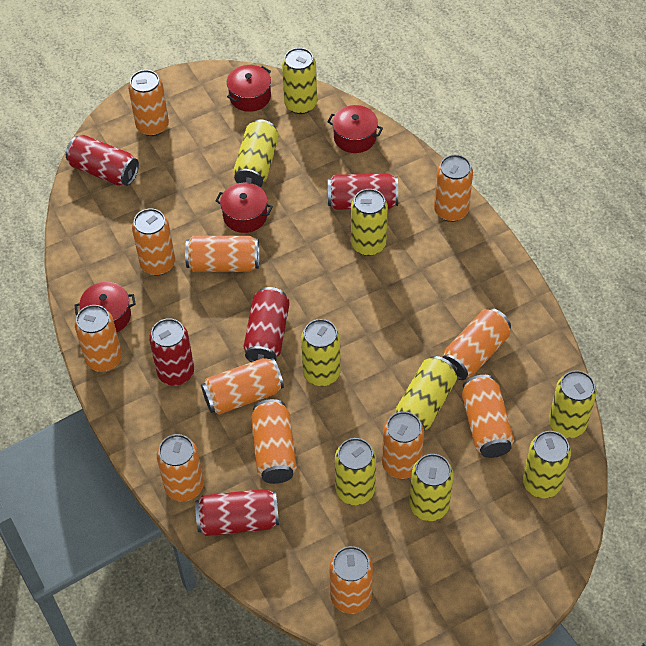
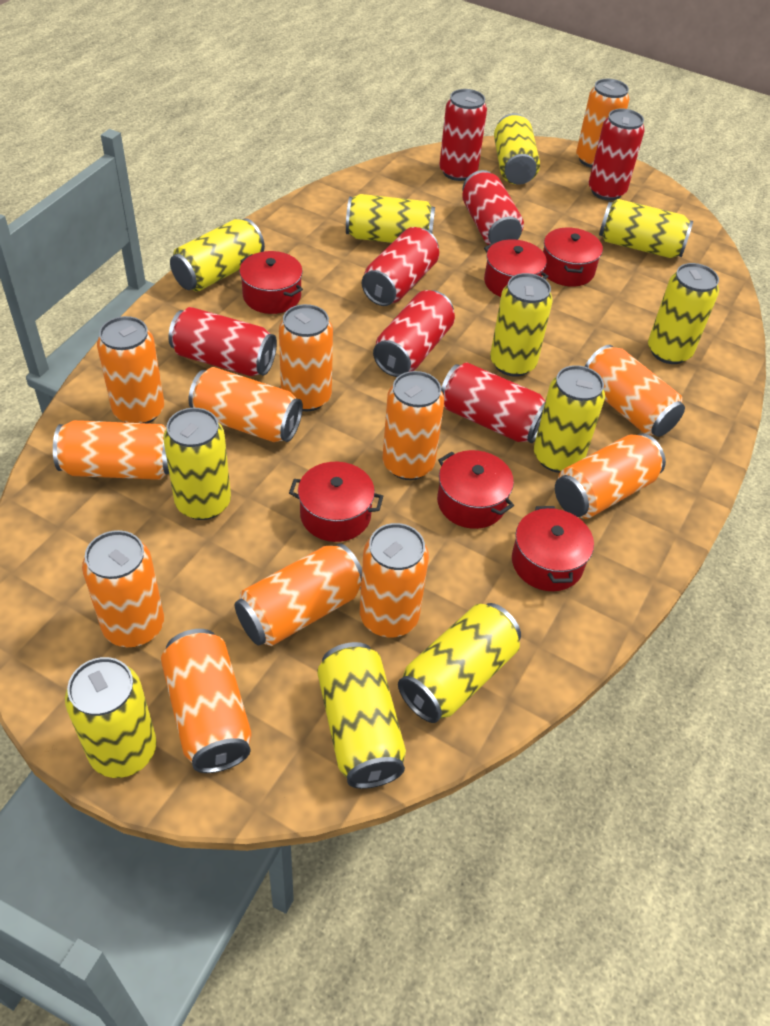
red can: 5 -> 7
red pot: 4 -> 6
yellow can: 9 -> 11

